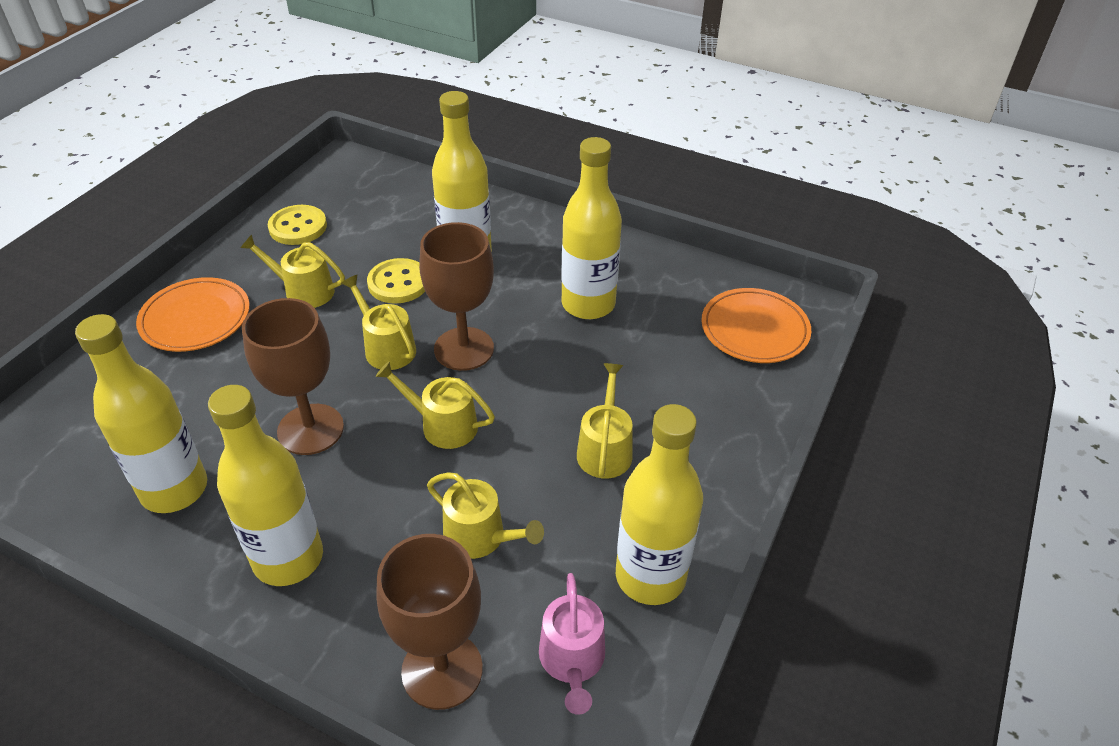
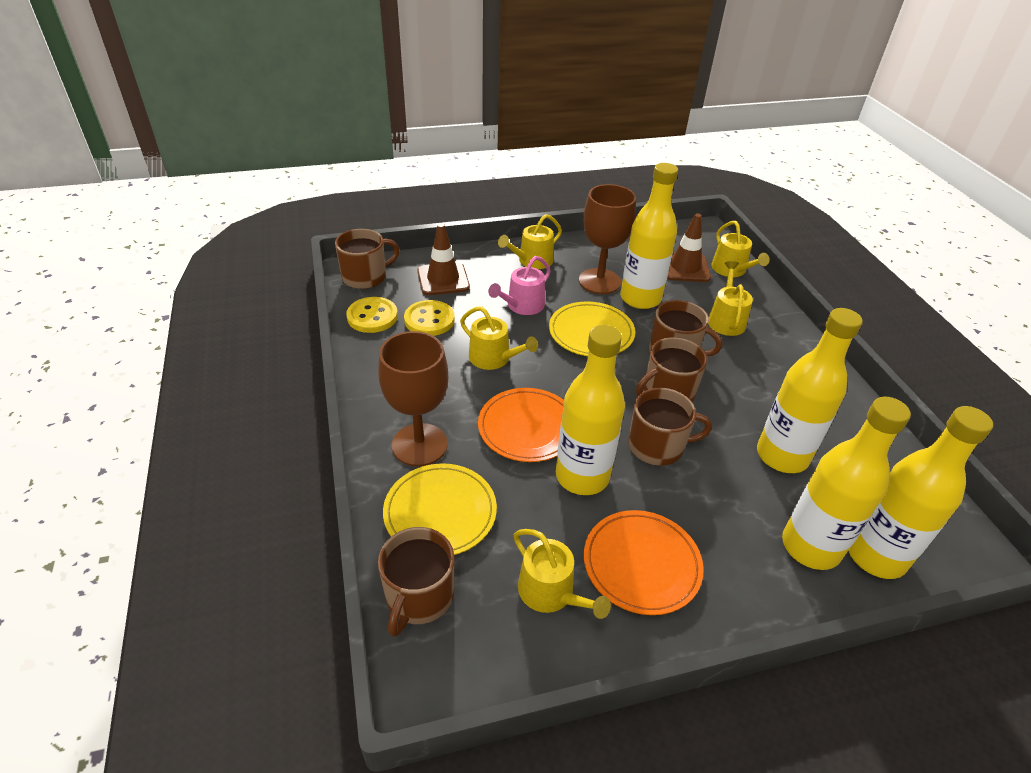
brown goblet: 3 -> 2
brown mug: 0 -> 5
brown traffic cone: 0 -> 2
yellow plate: 0 -> 2

